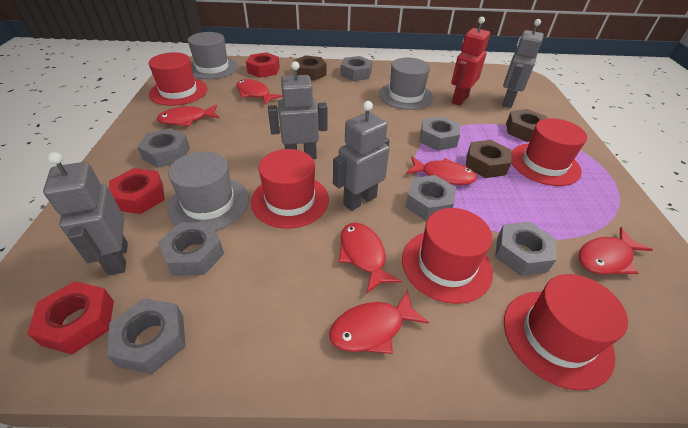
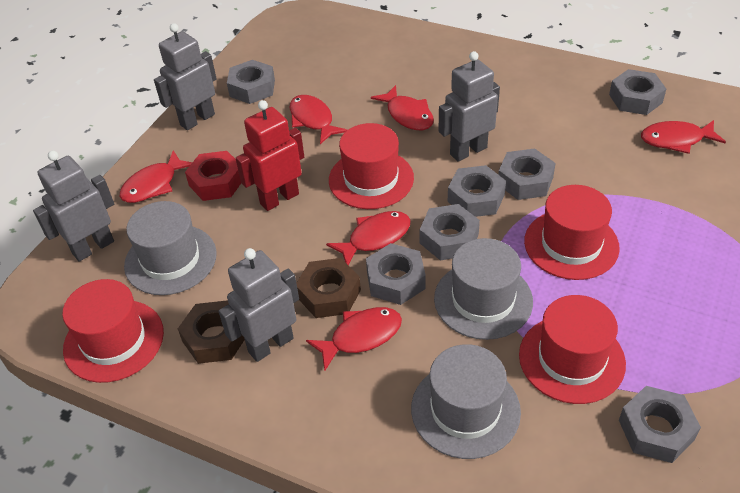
brown nut: 3 -> 2
red hat: 5 -> 4
red nut: 3 -> 1

